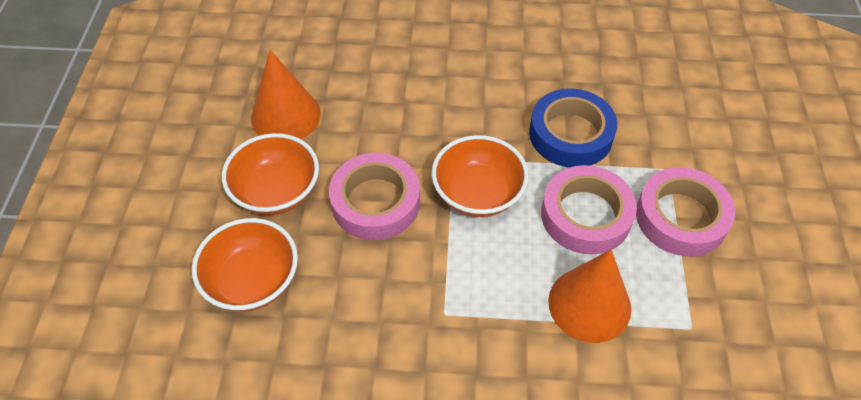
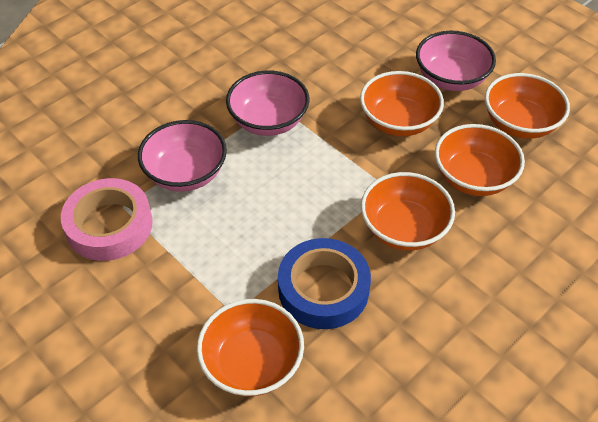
orange bowl: 3 -> 5
orange cone: 2 -> 0
pink bowl: 0 -> 3
pink tape: 3 -> 1

